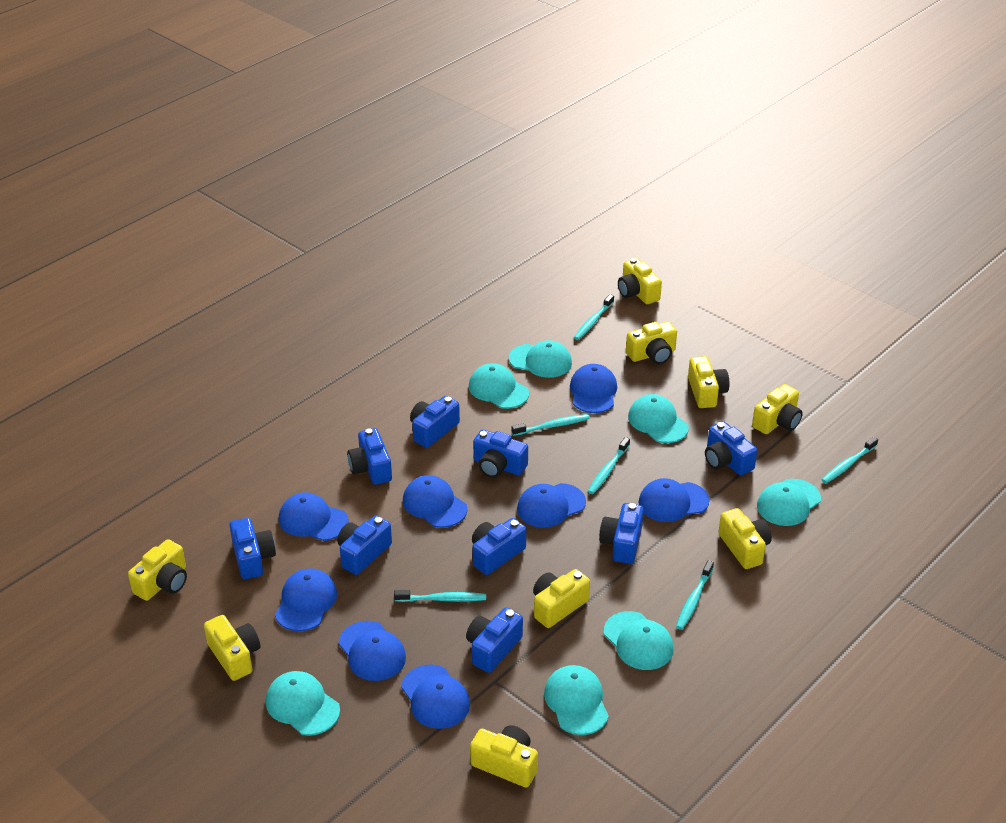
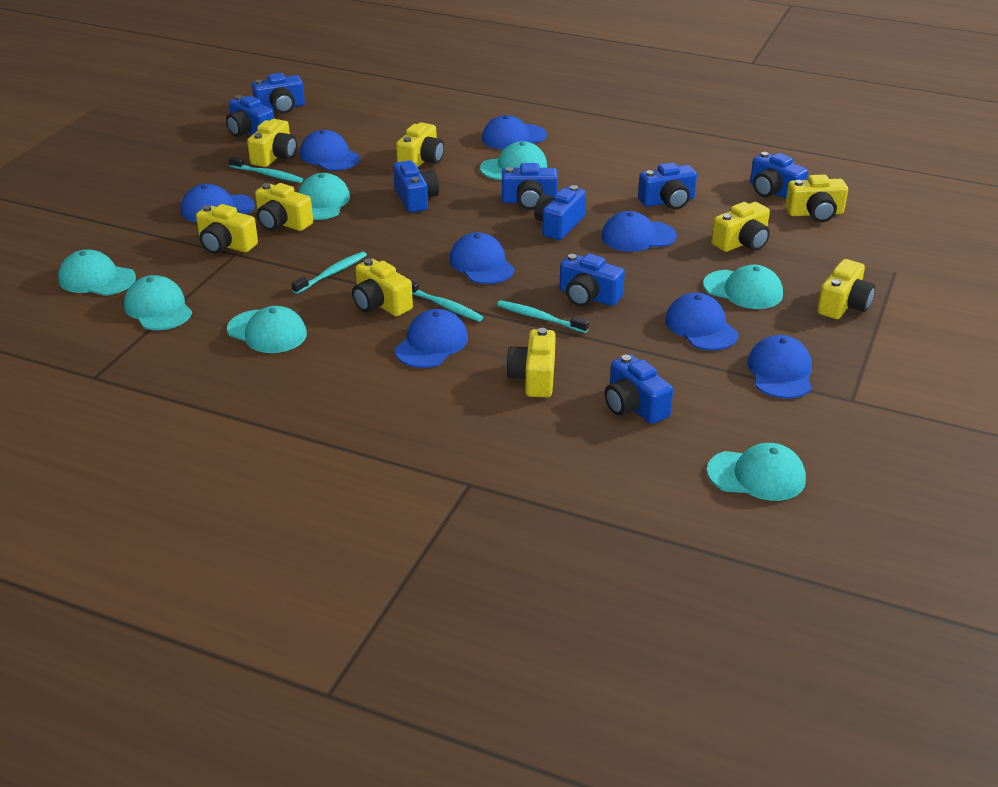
turquoise toothbrush: 6 -> 4

